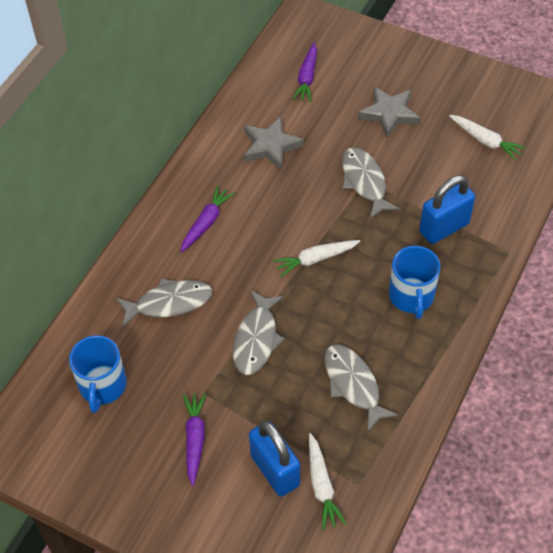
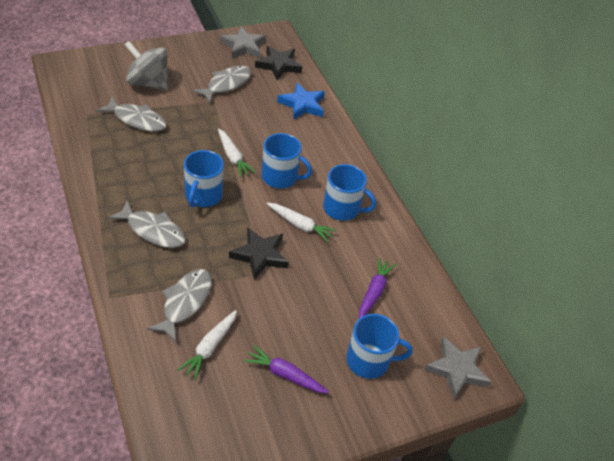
black star: 0 -> 2
blue mug: 2 -> 4
blue padlock: 2 -> 0
blue star: 0 -> 1
grey spinning top: 0 -> 1
purple carrot: 3 -> 2

